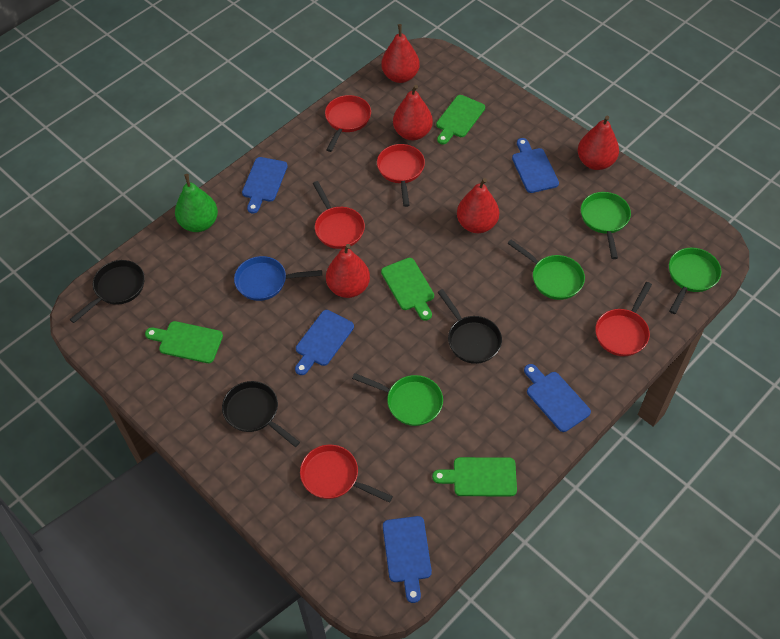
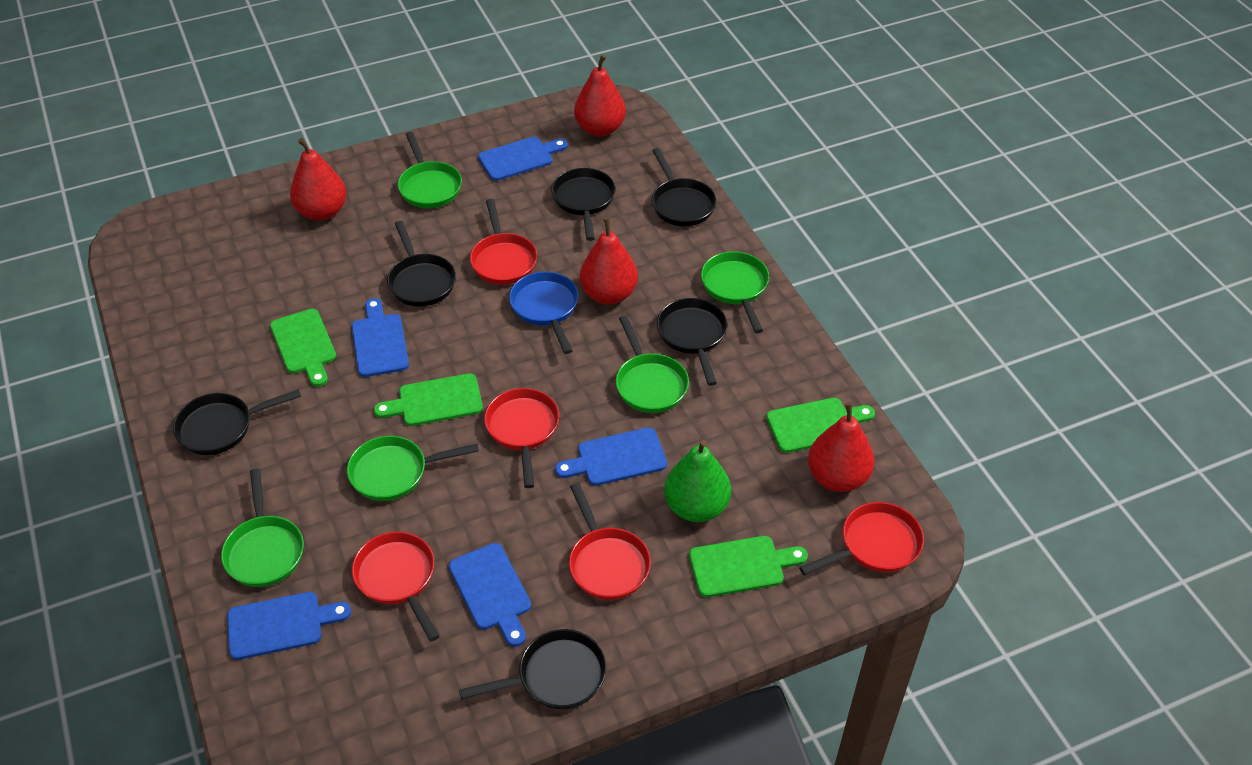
black pan: 3 -> 6
green pan: 4 -> 5
red pear: 5 -> 4

